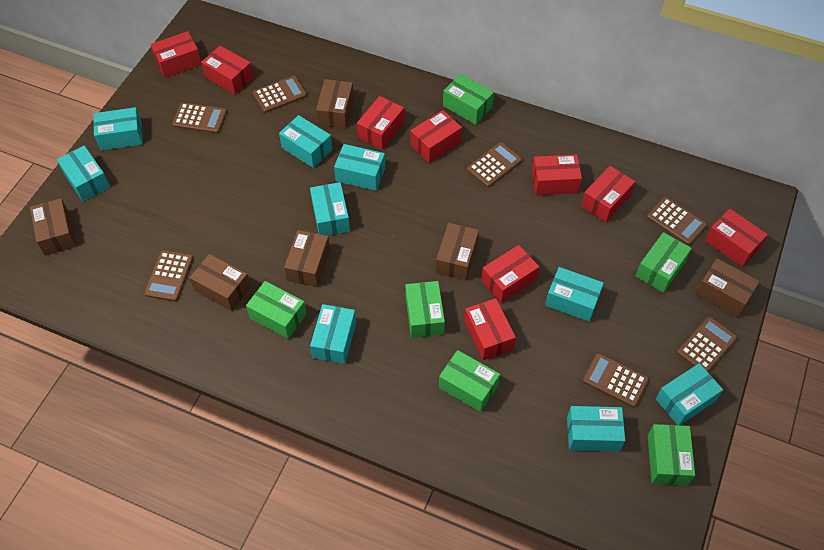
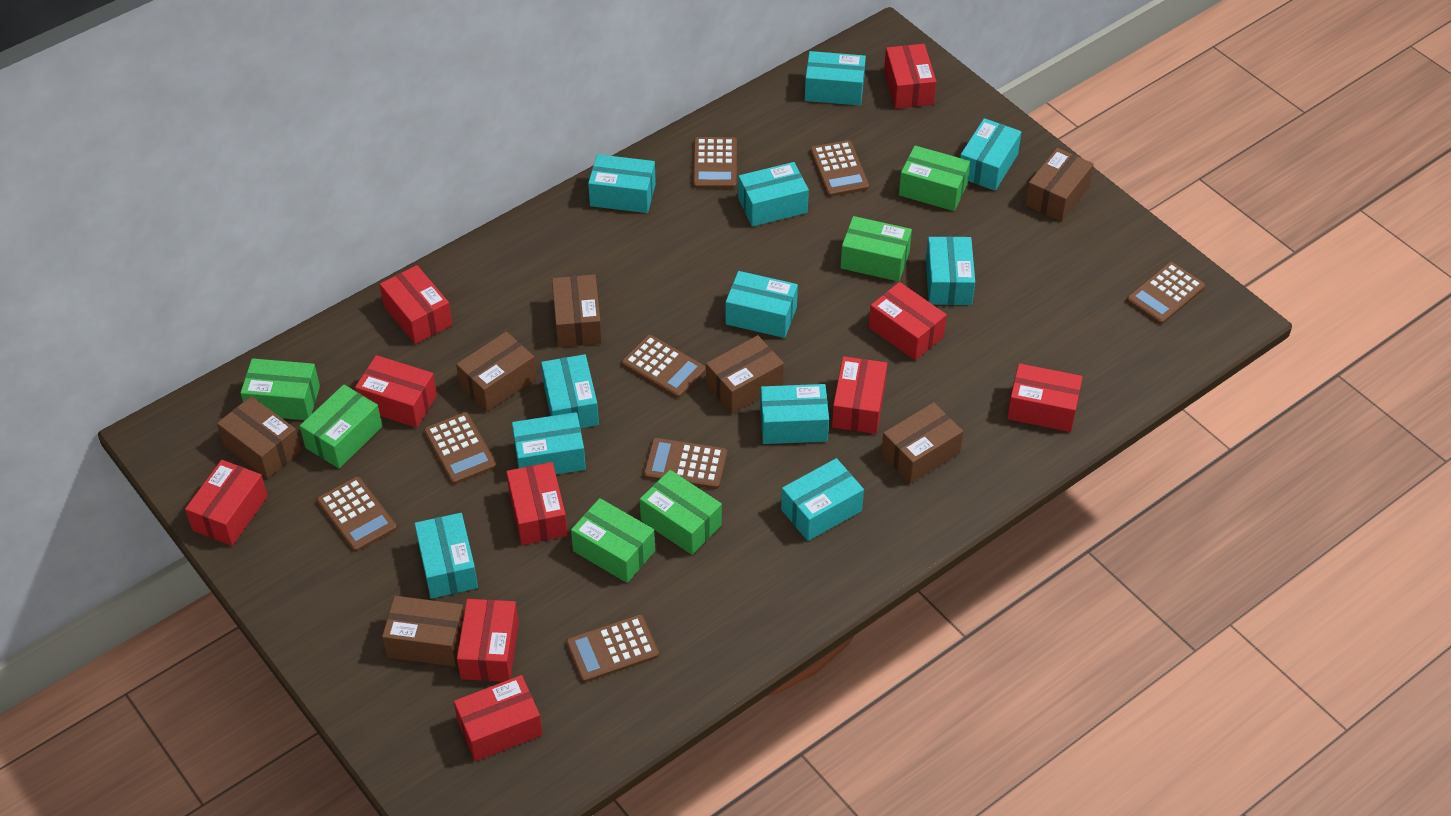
brown box: 6 -> 7
brown calculator: 7 -> 8
red box: 9 -> 10
turquoise box: 9 -> 11

